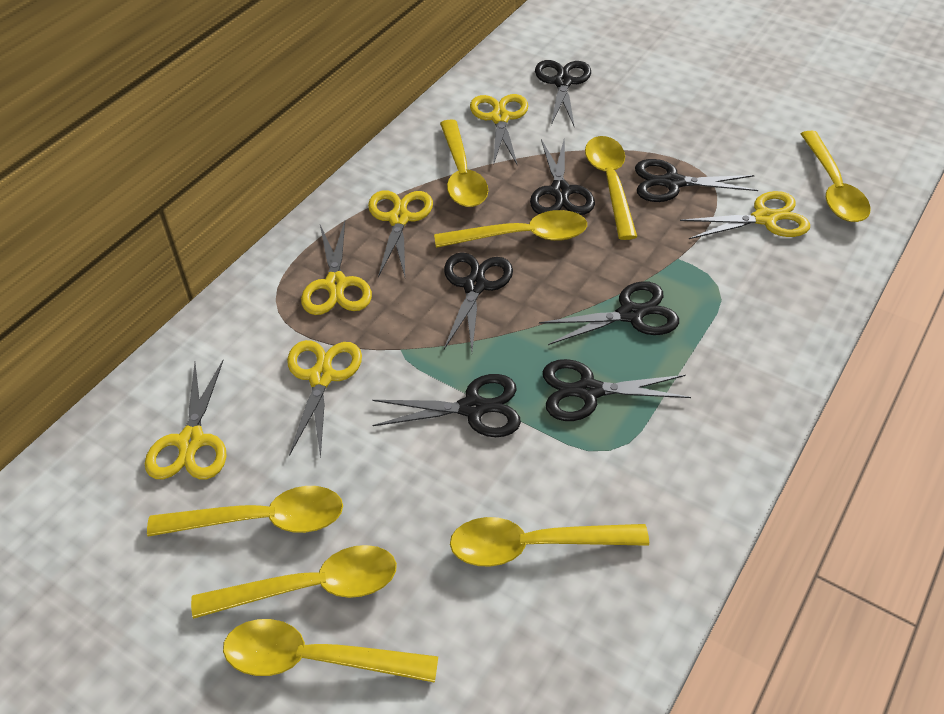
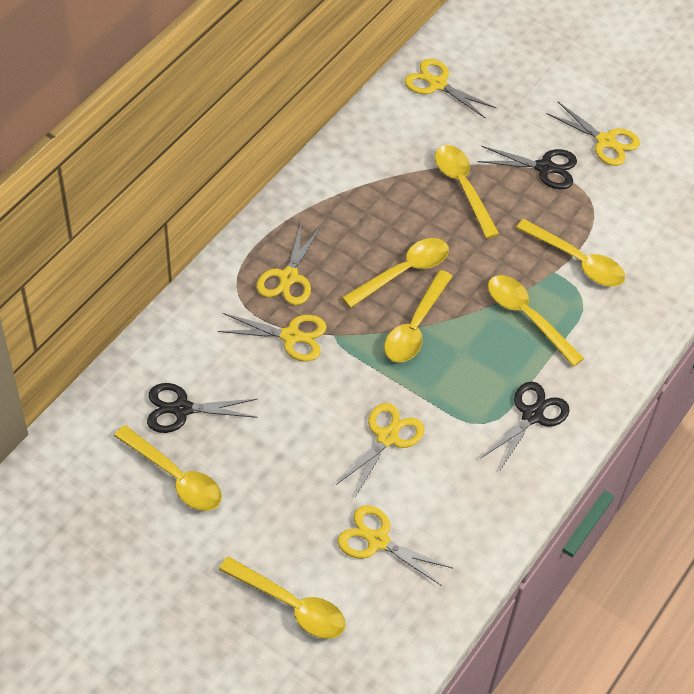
black scissors: 7 -> 3
yellow spoon: 8 -> 7

